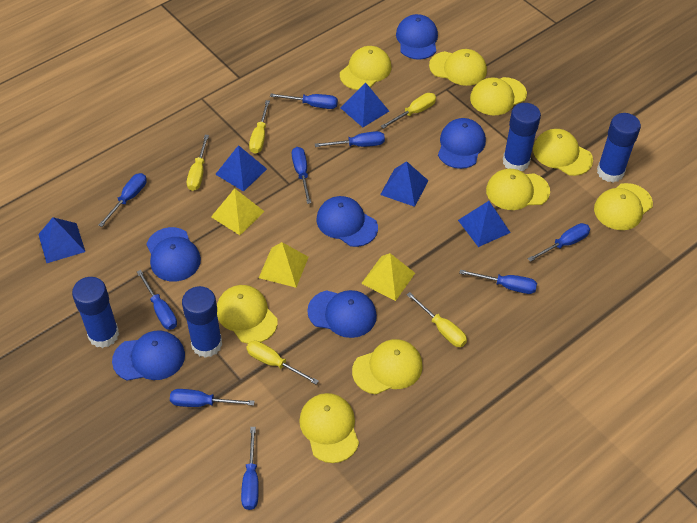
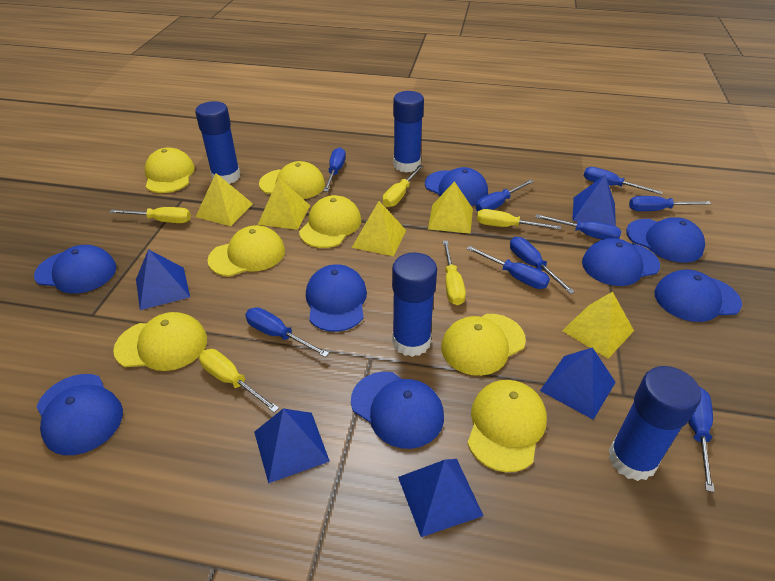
blue cap: 6 -> 8
yellow cap: 9 -> 7
yellow pyramid: 3 -> 5

